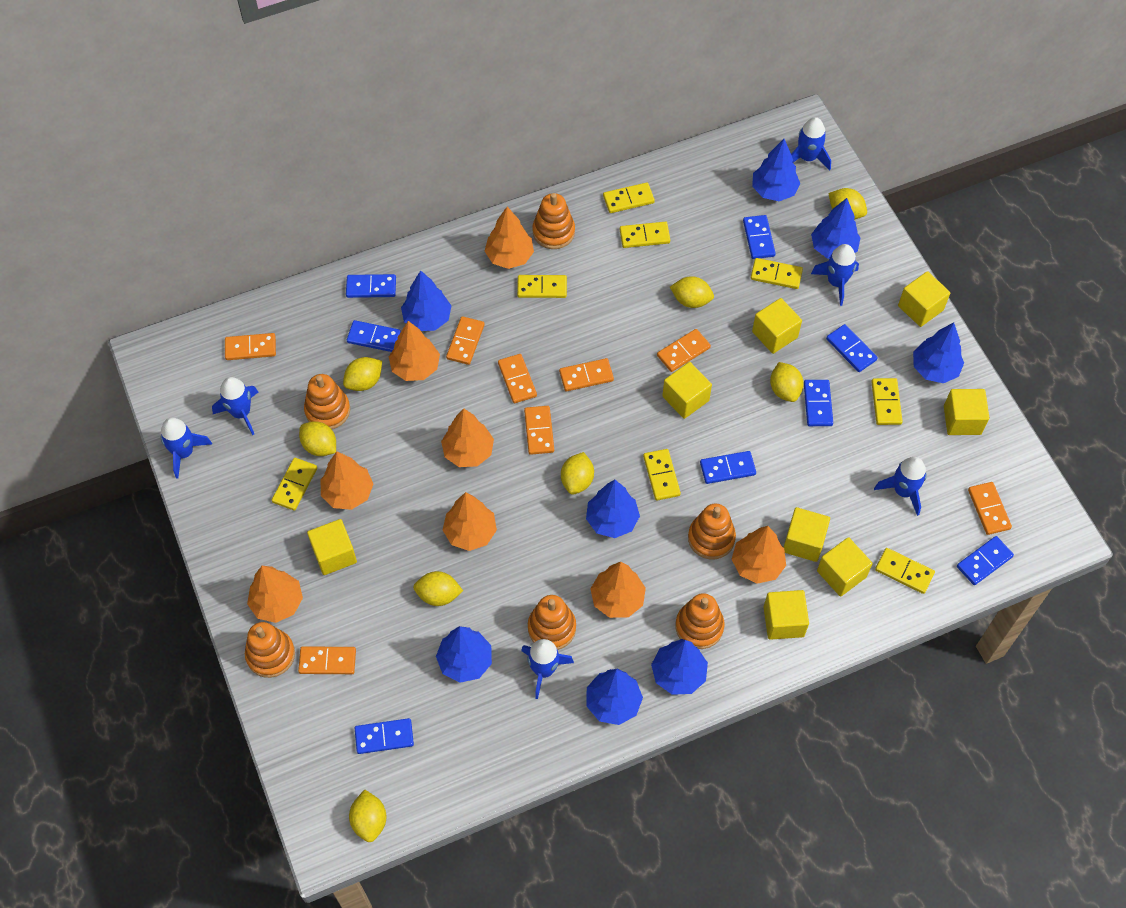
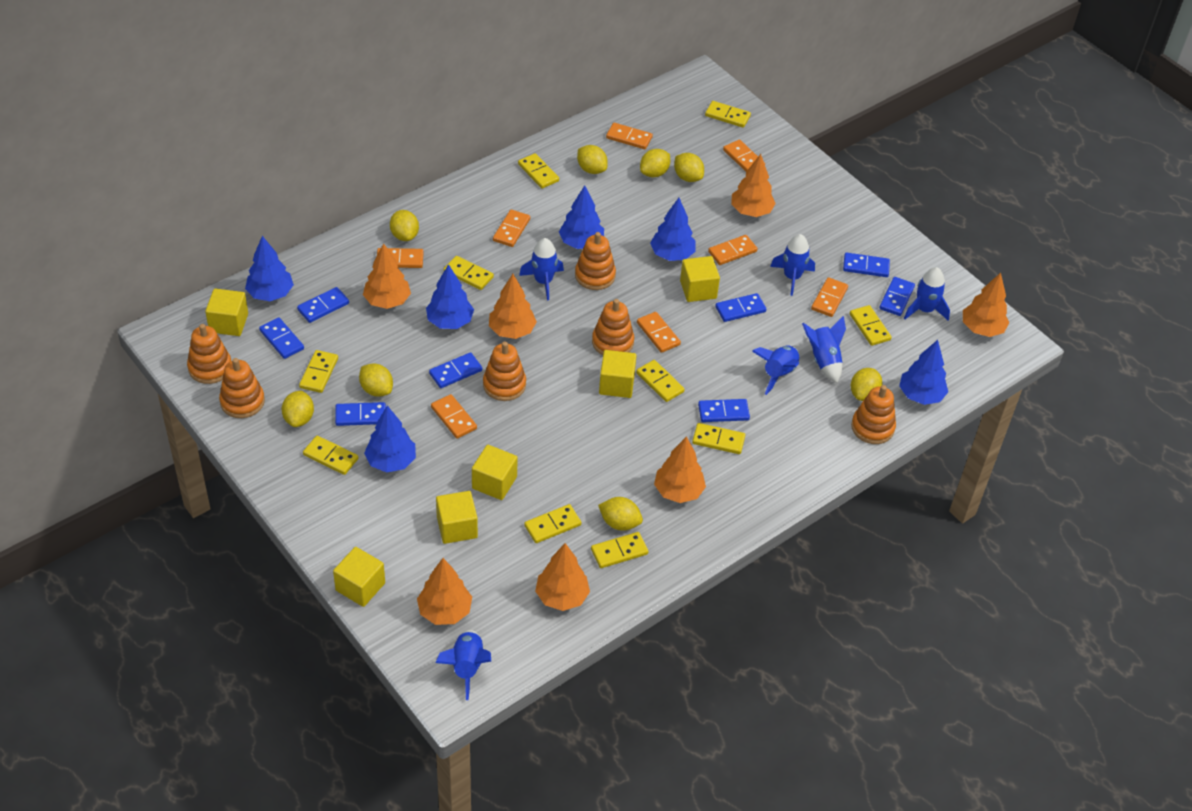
blue tree: 8 -> 6
orange tree: 8 -> 7
yellow cube: 8 -> 6
yellow domino: 8 -> 10

